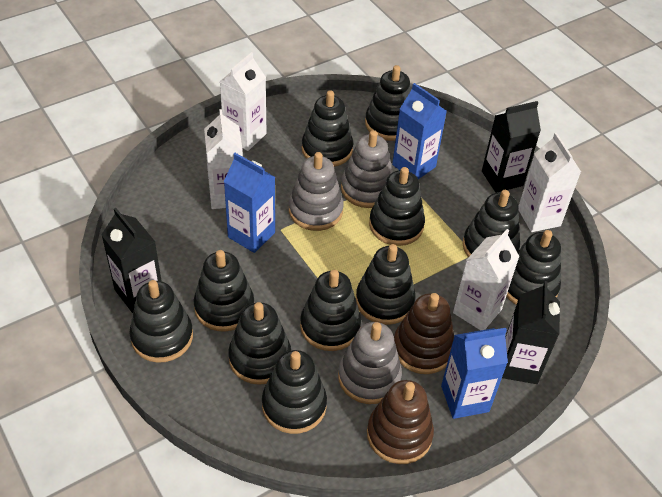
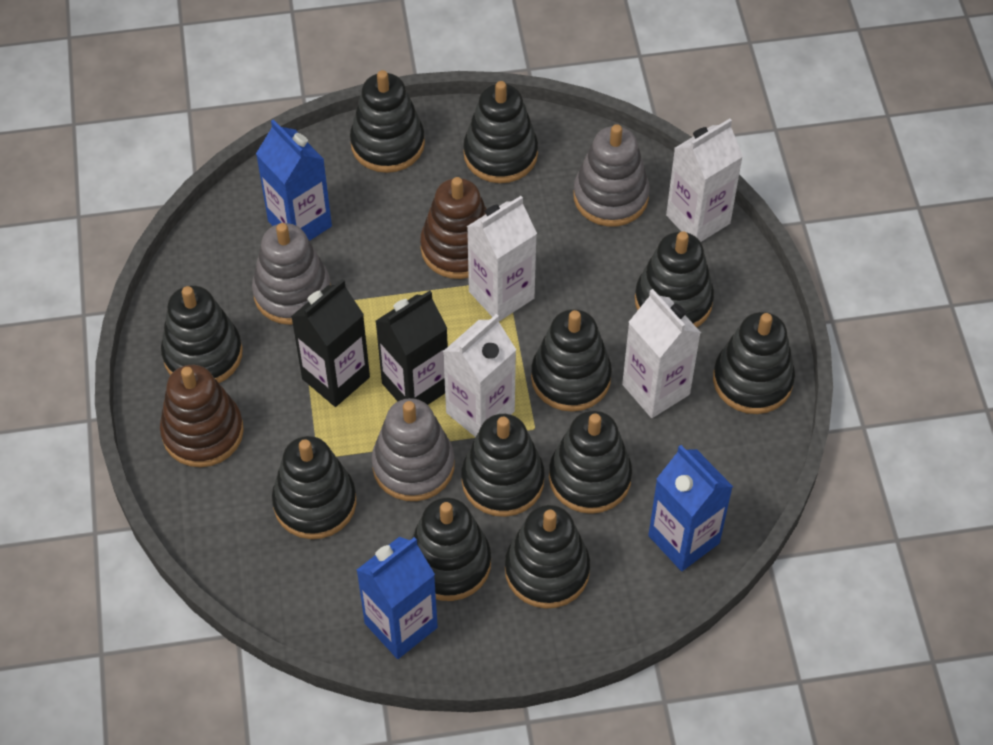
black carton: 3 -> 2

